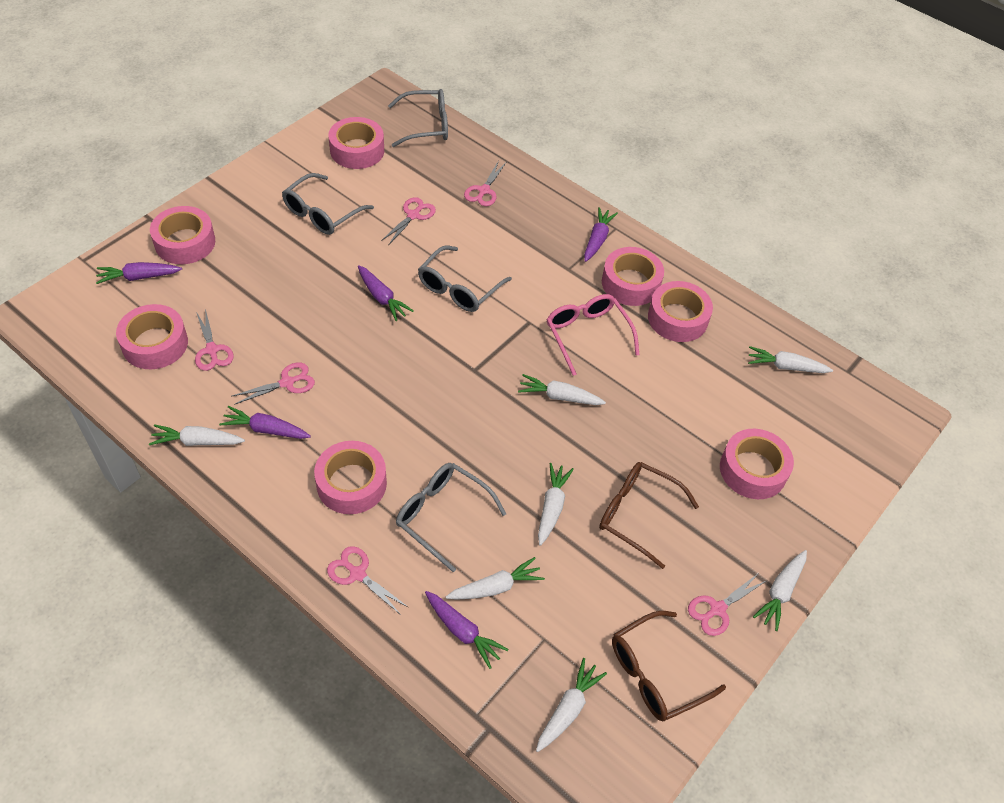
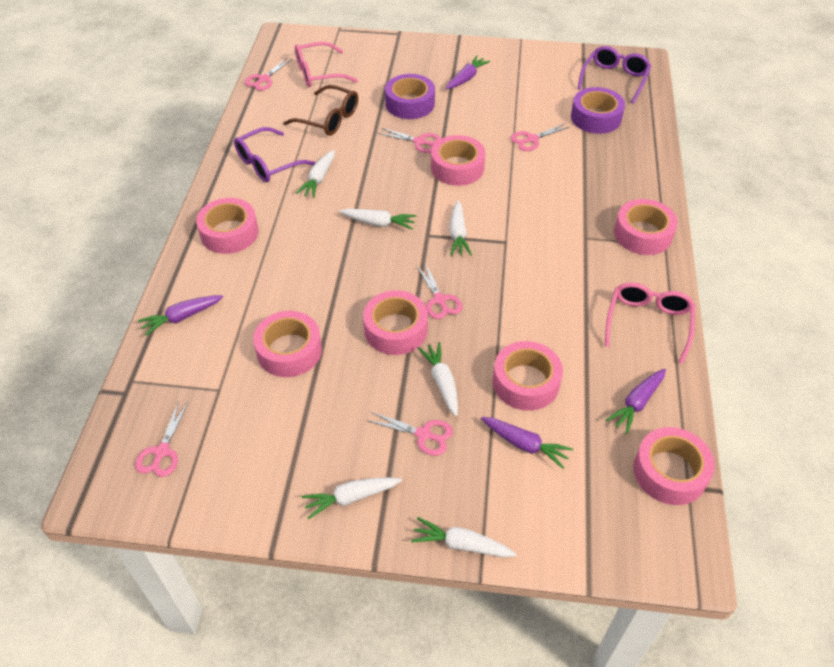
brown glasses: 2 -> 1
grey glasses: 4 -> 0
pink glasses: 1 -> 2
purple carrot: 5 -> 4
purple glasses: 0 -> 2
purple tape: 0 -> 2
white carrot: 7 -> 6

